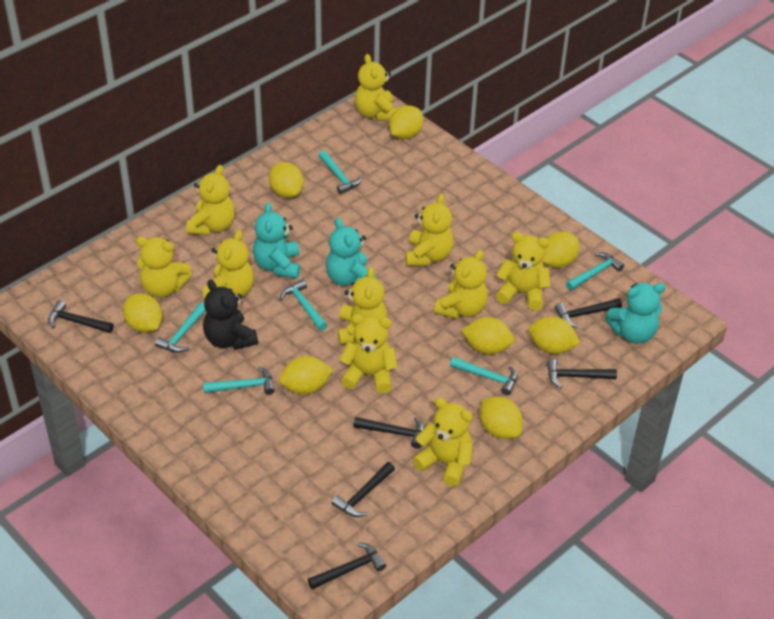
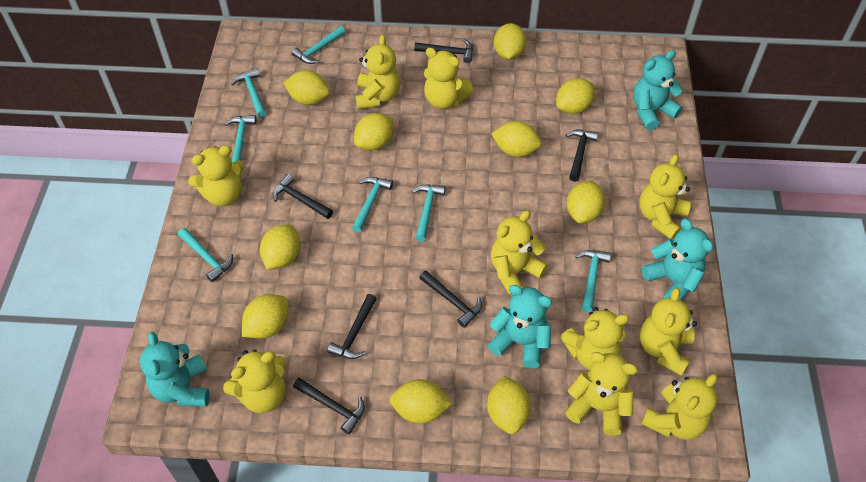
black teddy bear: 1 -> 0
turquoise hammer: 6 -> 7
turquoise teddy bear: 3 -> 4
yellow lemon: 8 -> 10

